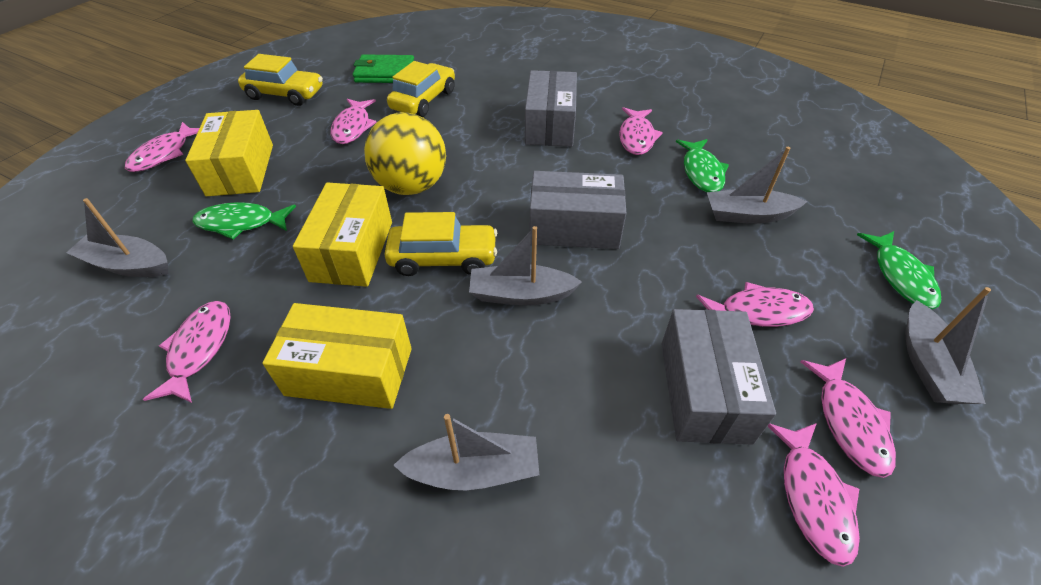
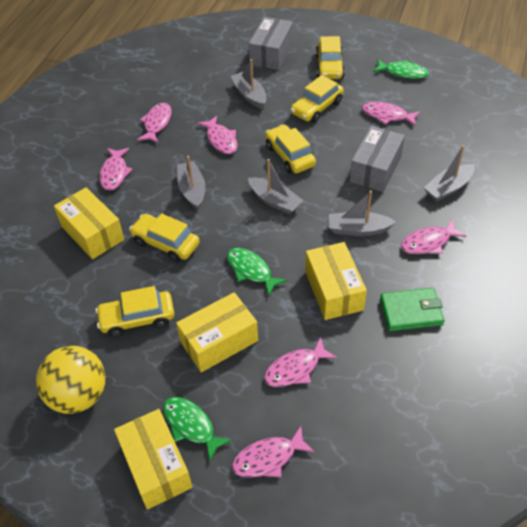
grey box: 3 -> 2
yellow box: 3 -> 4
yellow car: 3 -> 5

